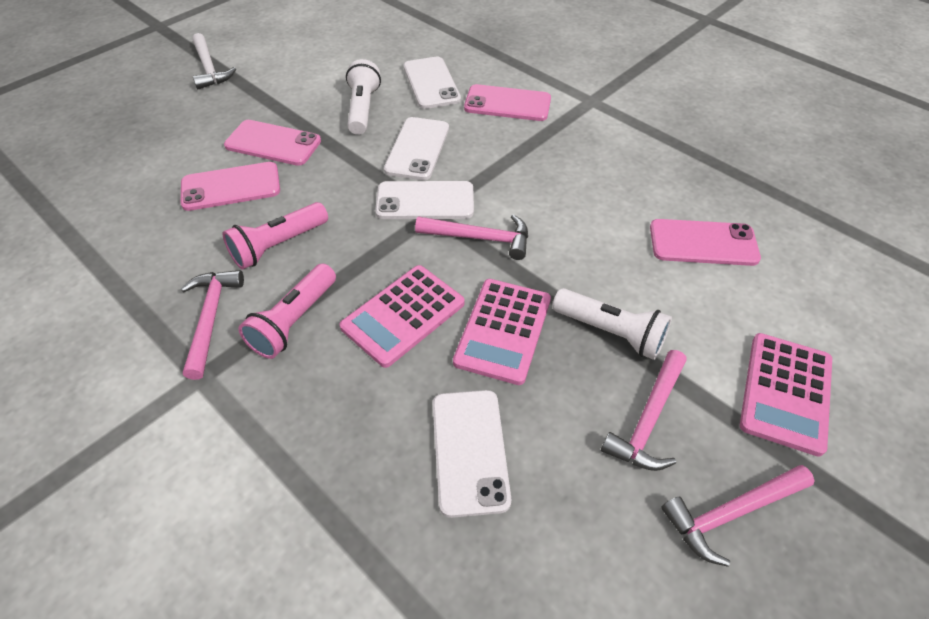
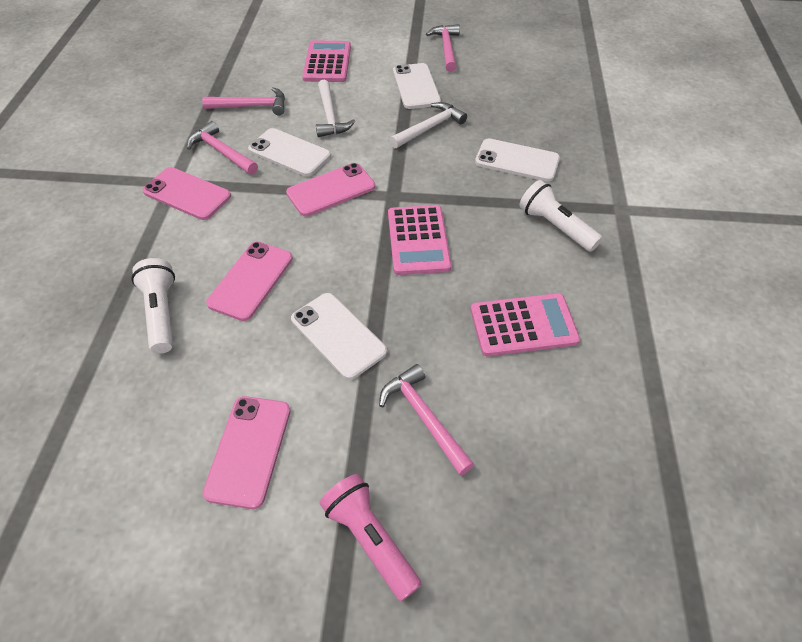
pink flashlight: 2 -> 1
white hammer: 1 -> 2

